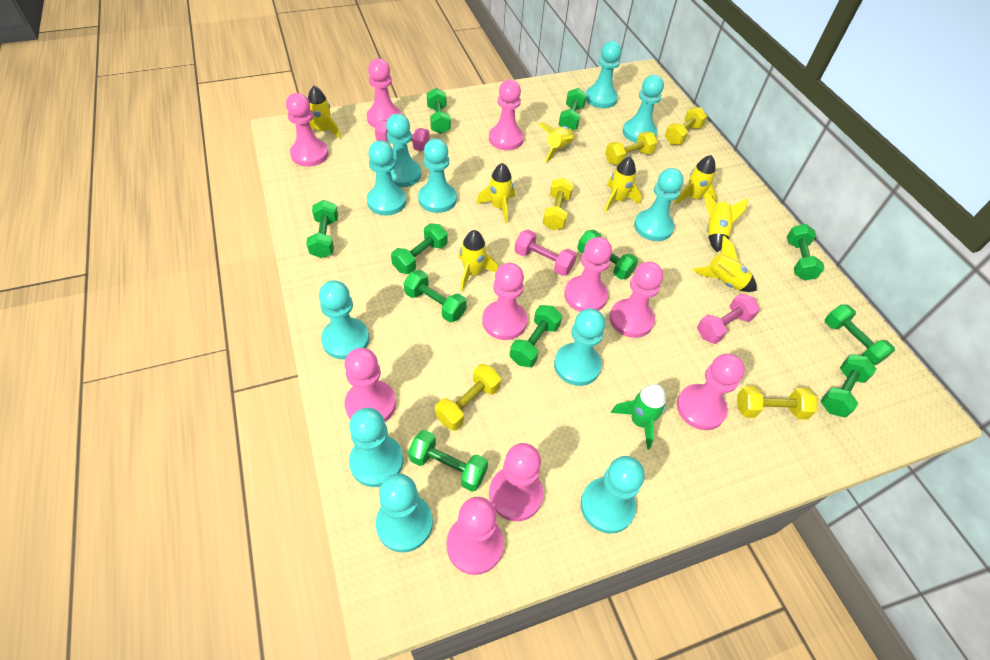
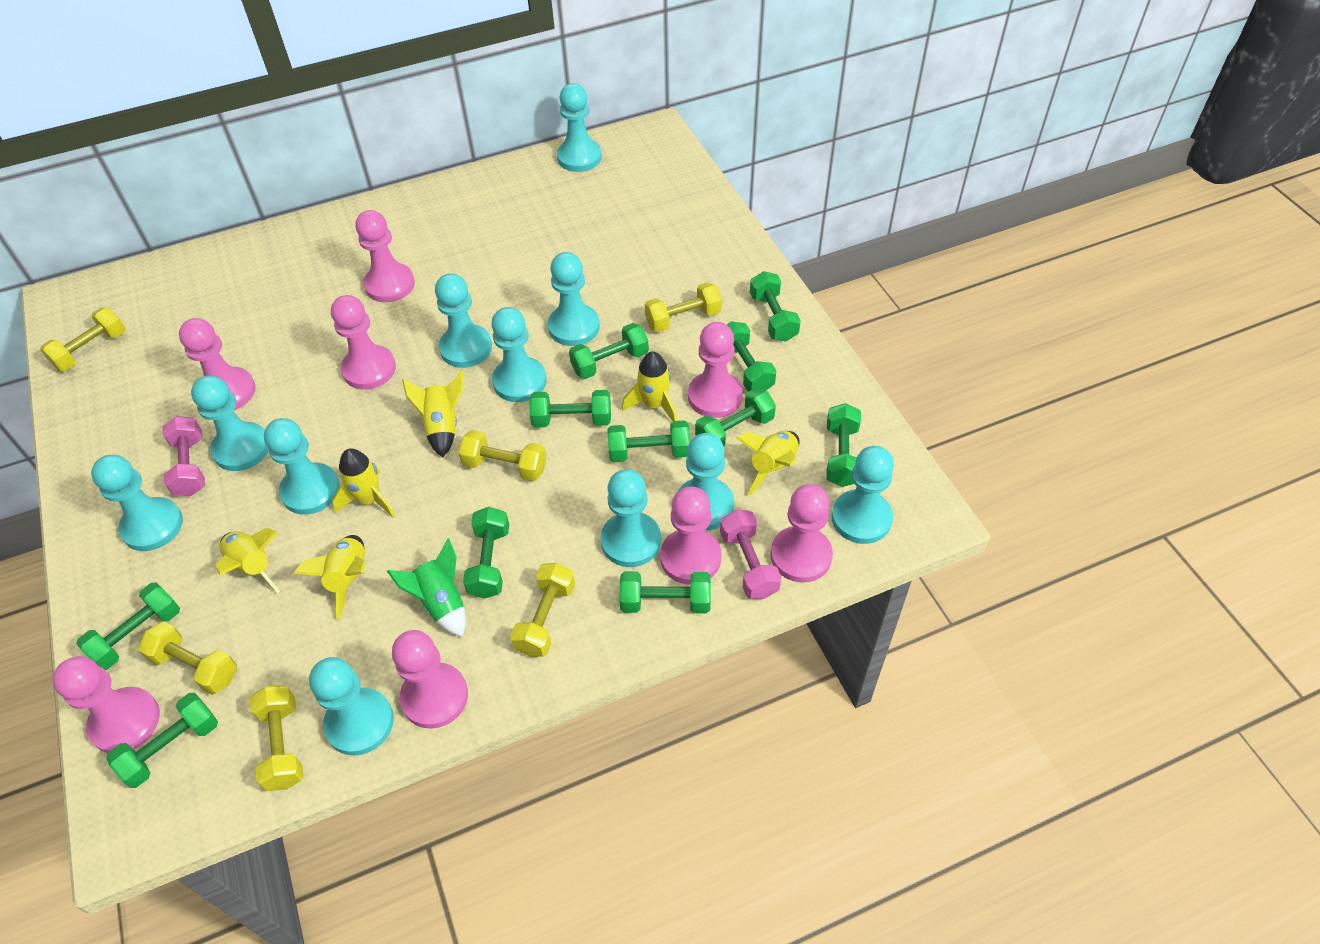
pink dumbbell: 3 -> 2
pink pawn: 10 -> 8
yellow dumbbell: 5 -> 6
yellow rocket: 8 -> 6

